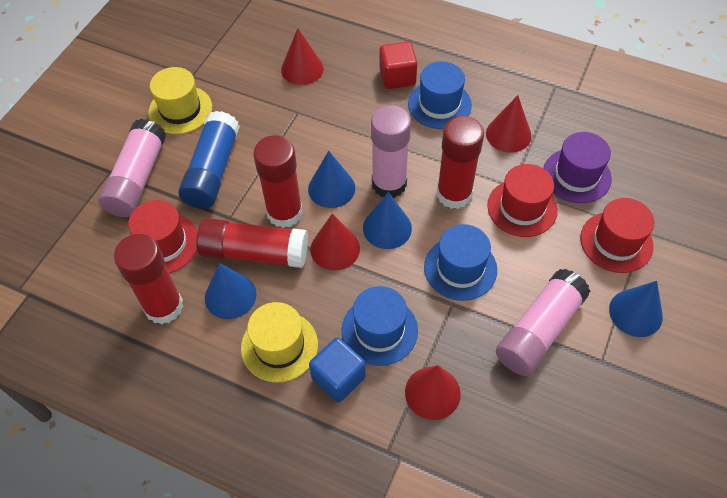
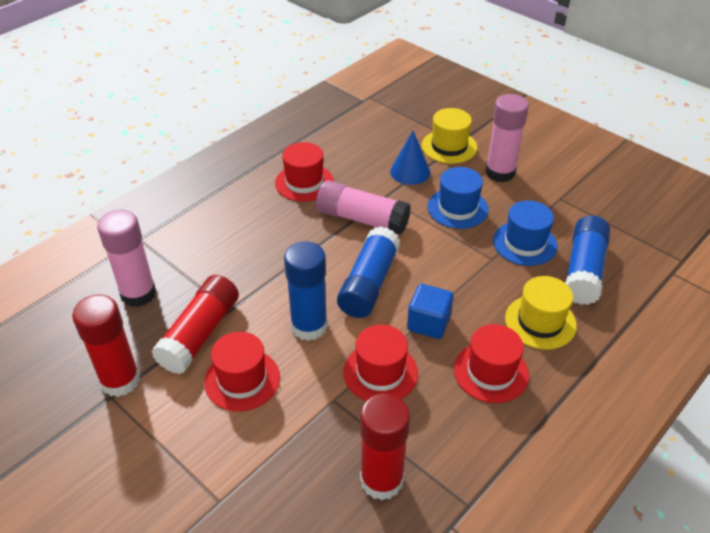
blue cone: 4 -> 1
blue glue stick: 1 -> 3
blue hat: 3 -> 2
purple hat: 1 -> 0
red cone: 4 -> 0
red cube: 1 -> 0
red glue stick: 4 -> 3
red hat: 3 -> 4

